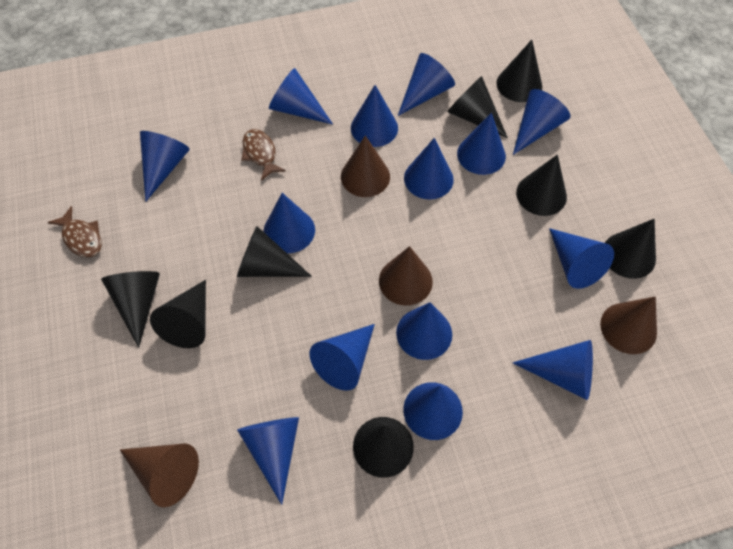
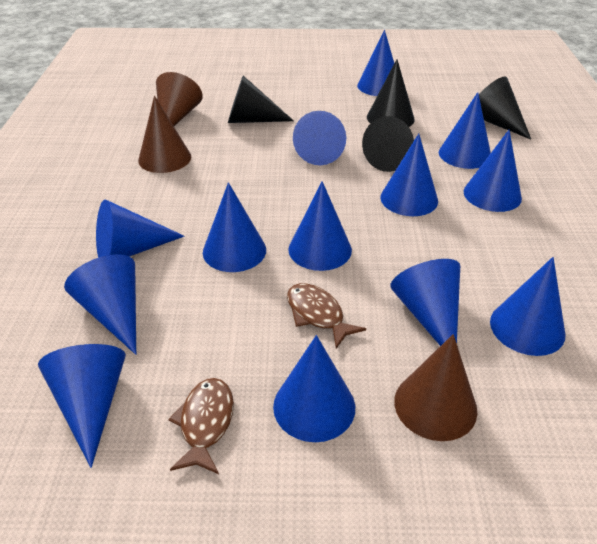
black cone: 8 -> 4
blue cone: 14 -> 13
brown cone: 4 -> 3

